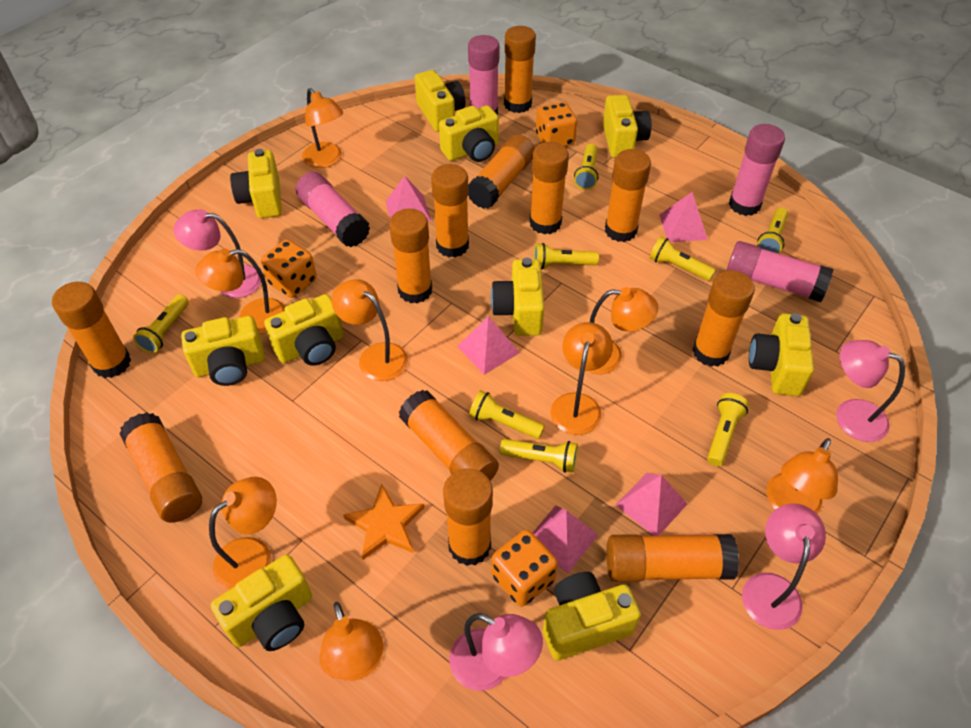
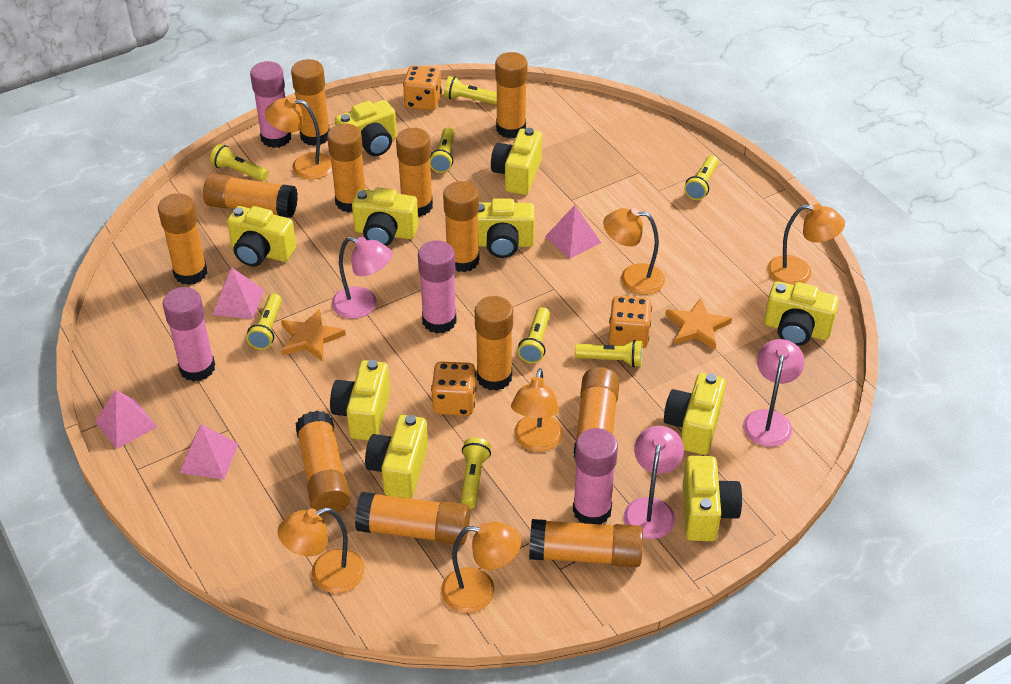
orange lamp: 8 -> 6
orange star: 1 -> 2
pink lamp: 4 -> 3
pink pyramid: 5 -> 4

